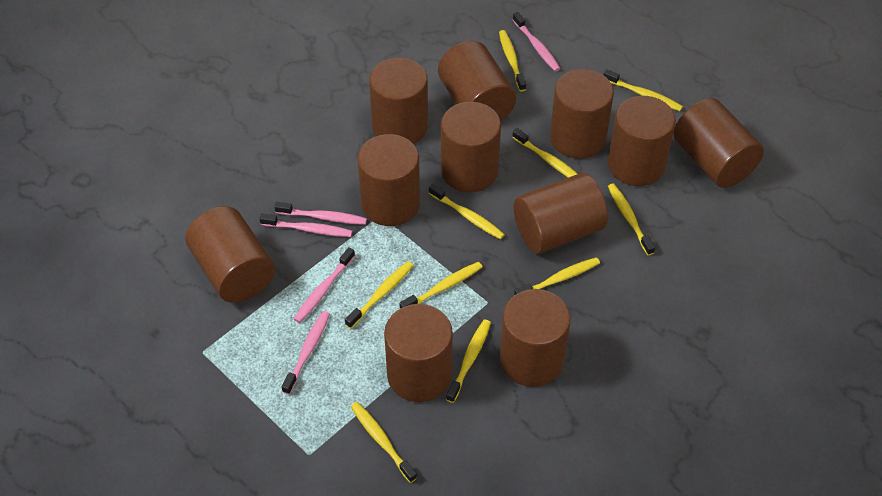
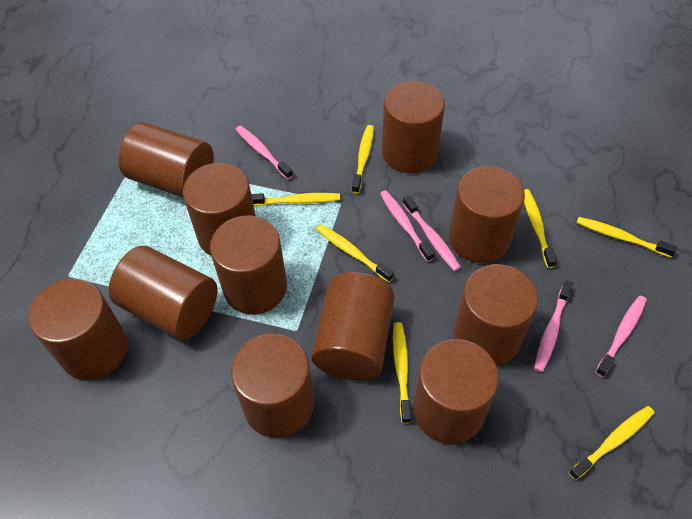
yellow toothbrush: 10 -> 7

